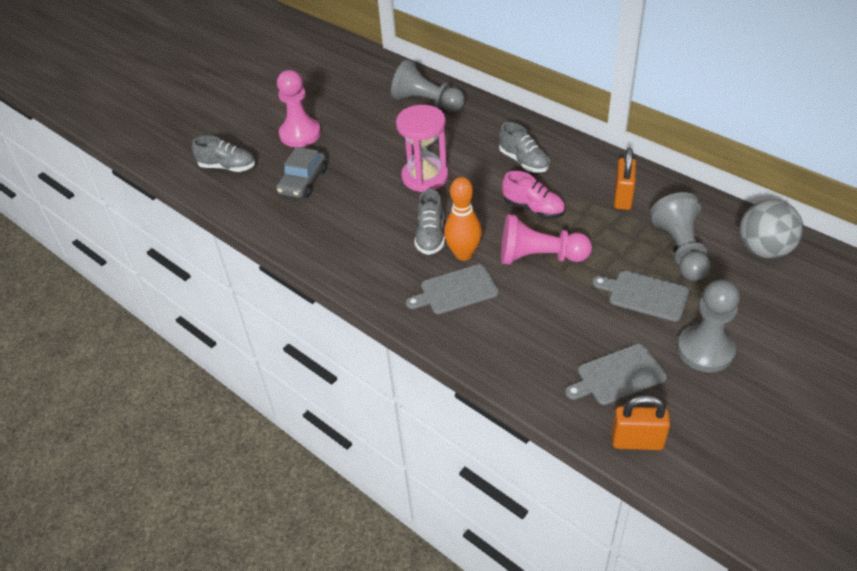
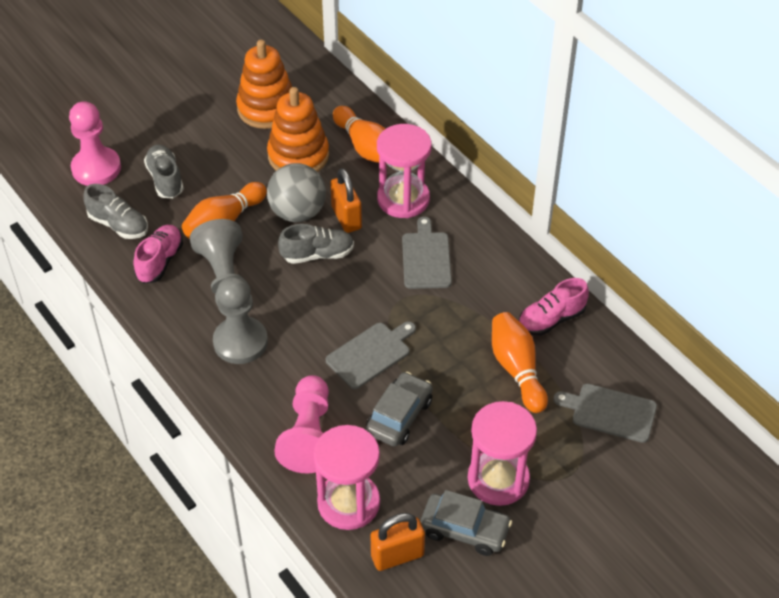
grey car: 1 -> 2
grey pawn: 3 -> 2
orange bowling pin: 1 -> 3
orange stacking toy: 0 -> 2
pink hourglass: 1 -> 3
pink shoe: 1 -> 2

